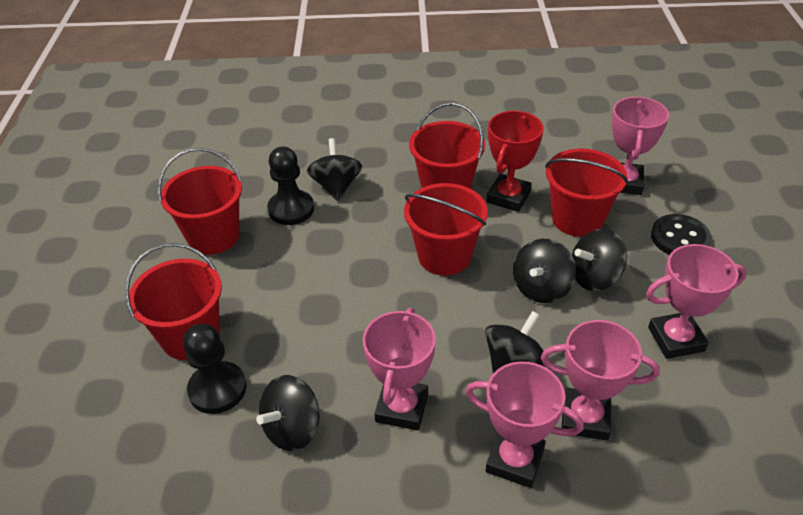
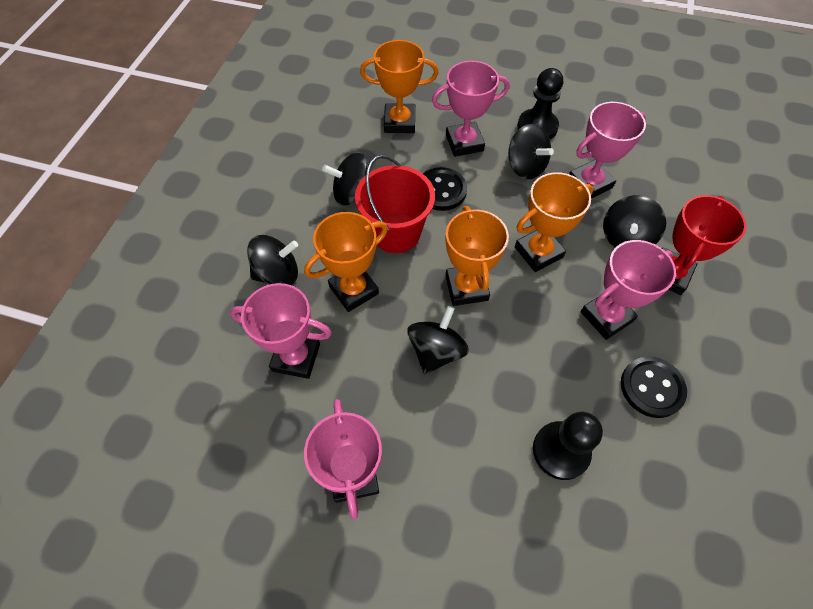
black button: 1 -> 2
orange trophy: 0 -> 4
red bucket: 5 -> 1

